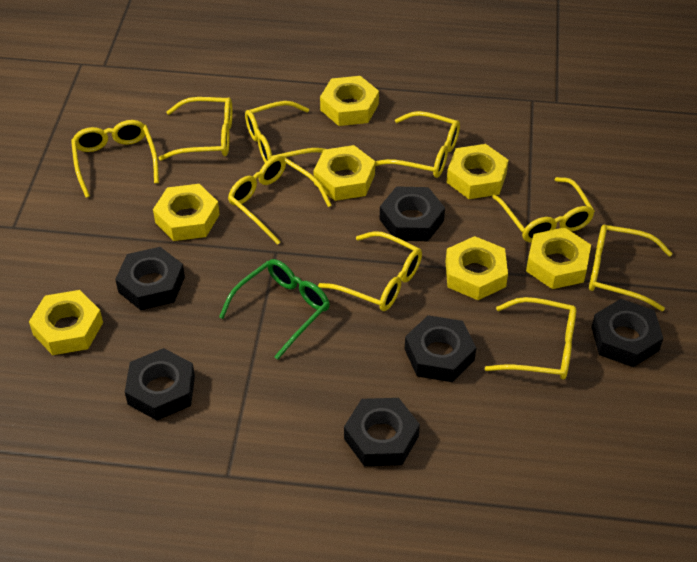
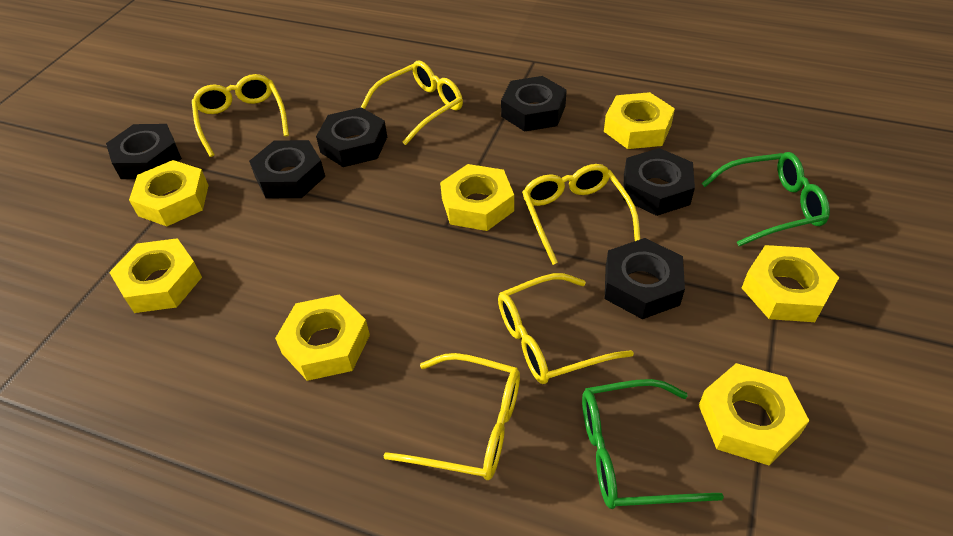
green glasses: 1 -> 2
yellow glasses: 9 -> 5

